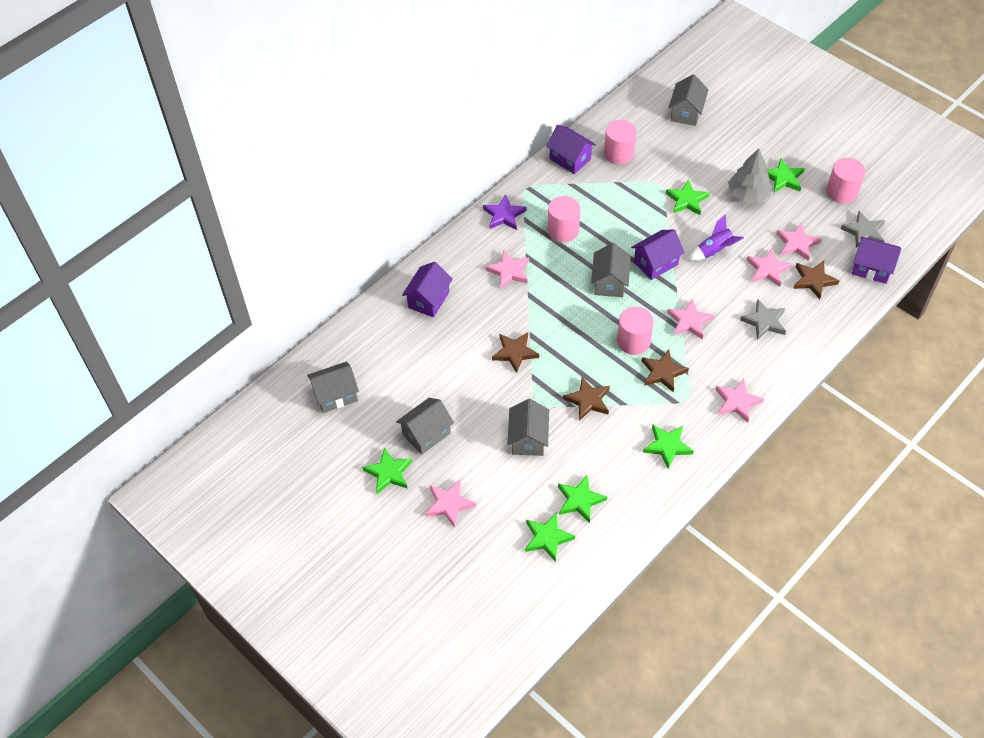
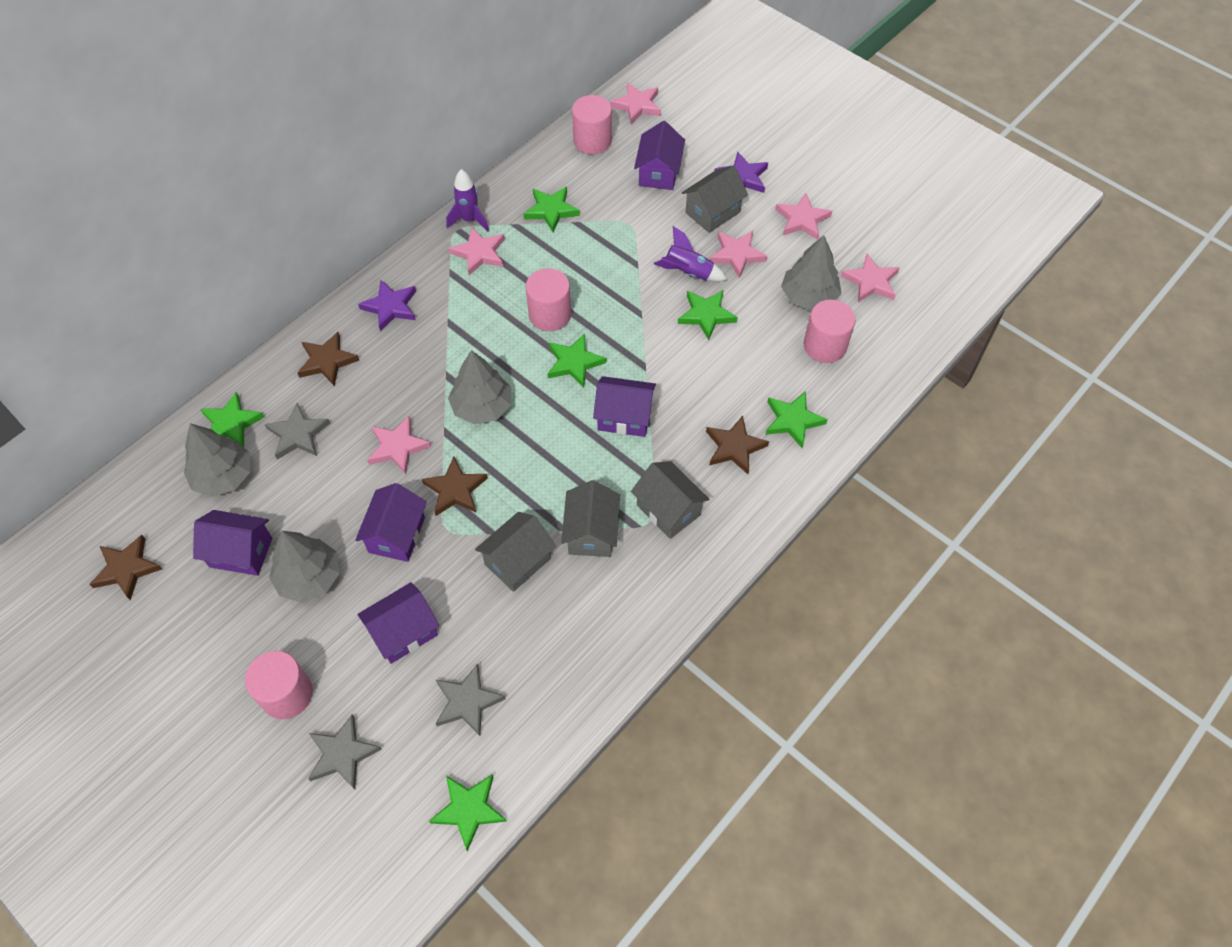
grey house: 5 -> 4
grey star: 2 -> 3
grey tree: 1 -> 4
purple house: 4 -> 5
purple rocket: 1 -> 2
purple star: 1 -> 2

